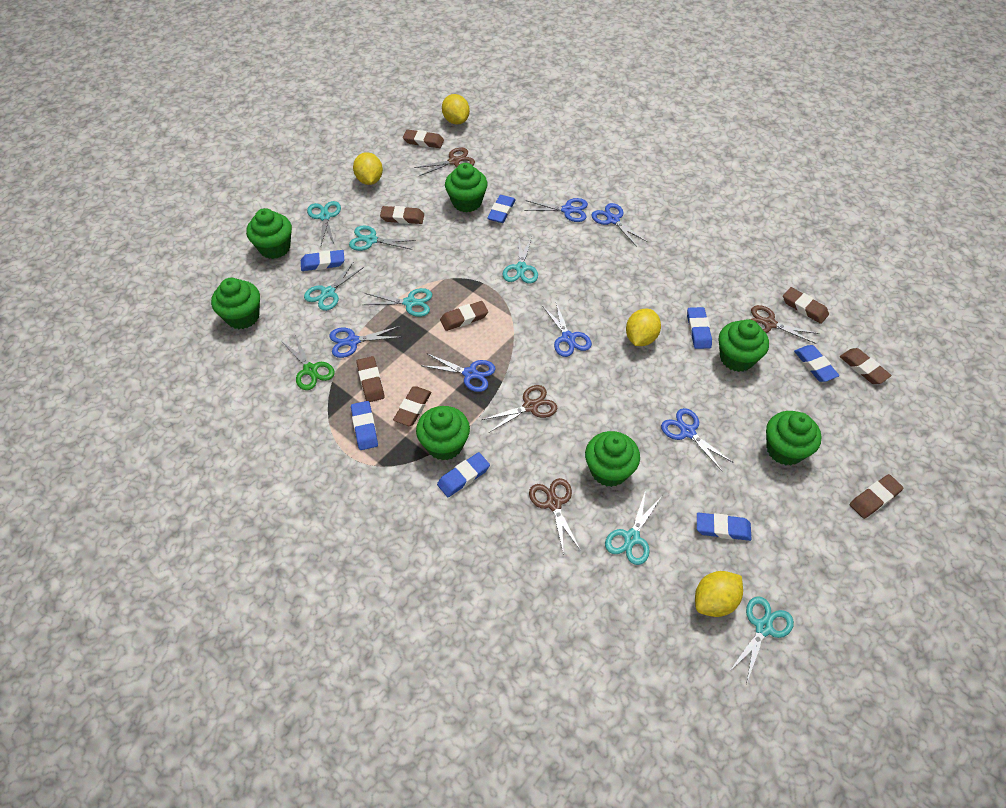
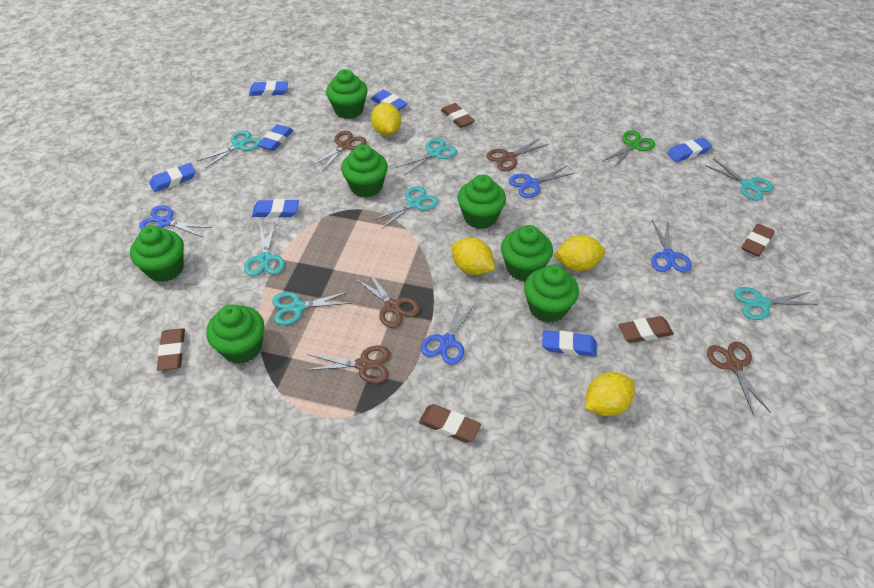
blue scissors: 6 -> 4
brown eraser: 8 -> 5
brown scissors: 4 -> 5

